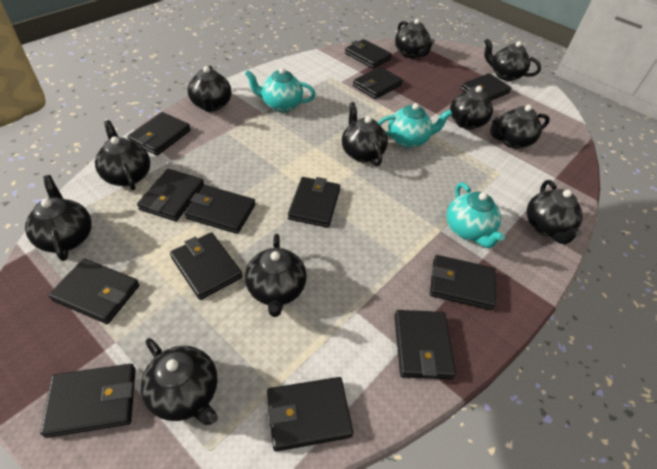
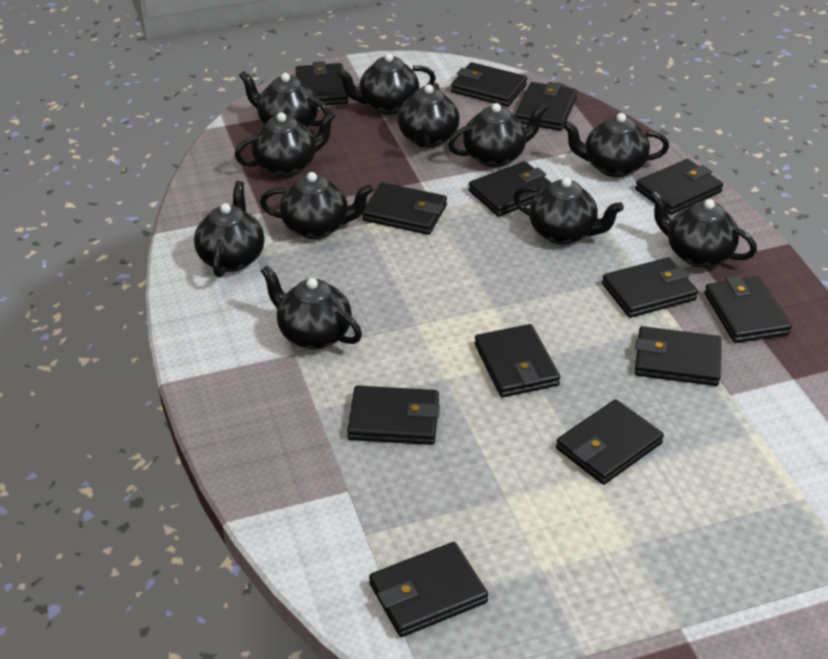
turquoise teapot: 3 -> 0

